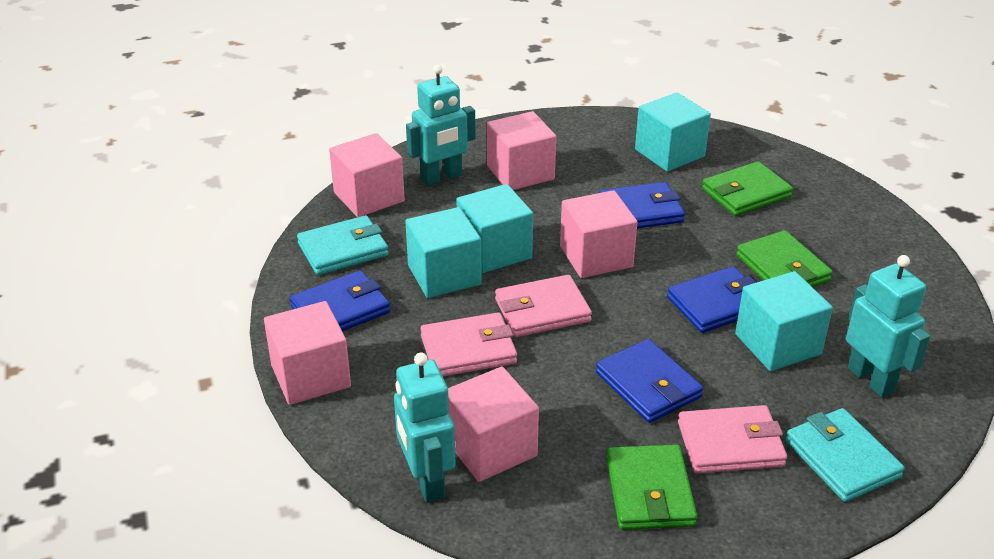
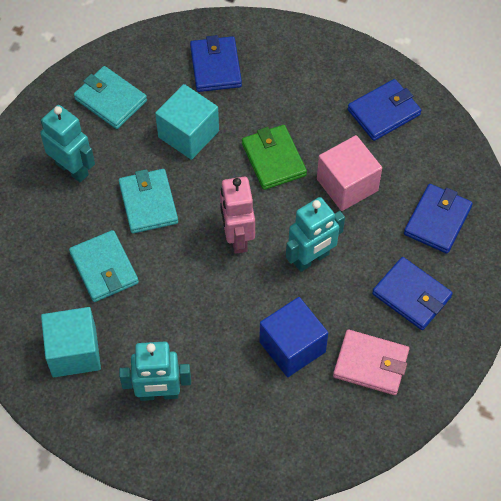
blue cube: 0 -> 1
green wallet: 3 -> 1
pink cube: 5 -> 1
pink robot: 0 -> 1
pink wallet: 3 -> 1
turquoise cube: 4 -> 2
turquoise wallet: 2 -> 3

